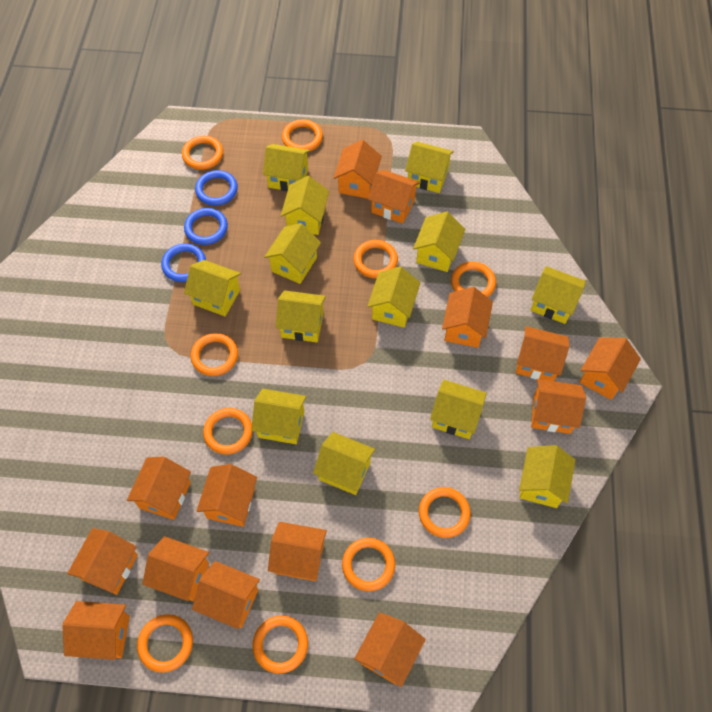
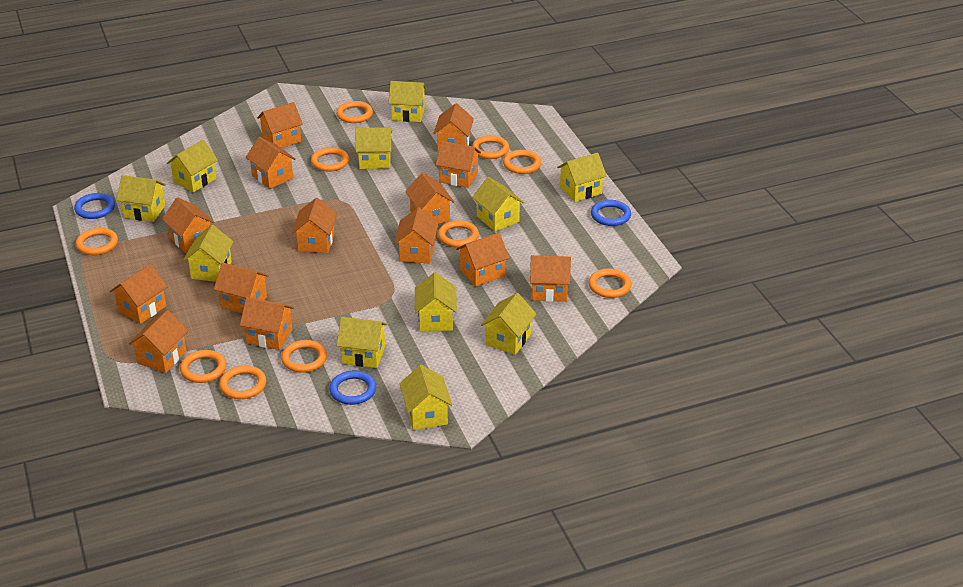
yellow house: 13 -> 11

